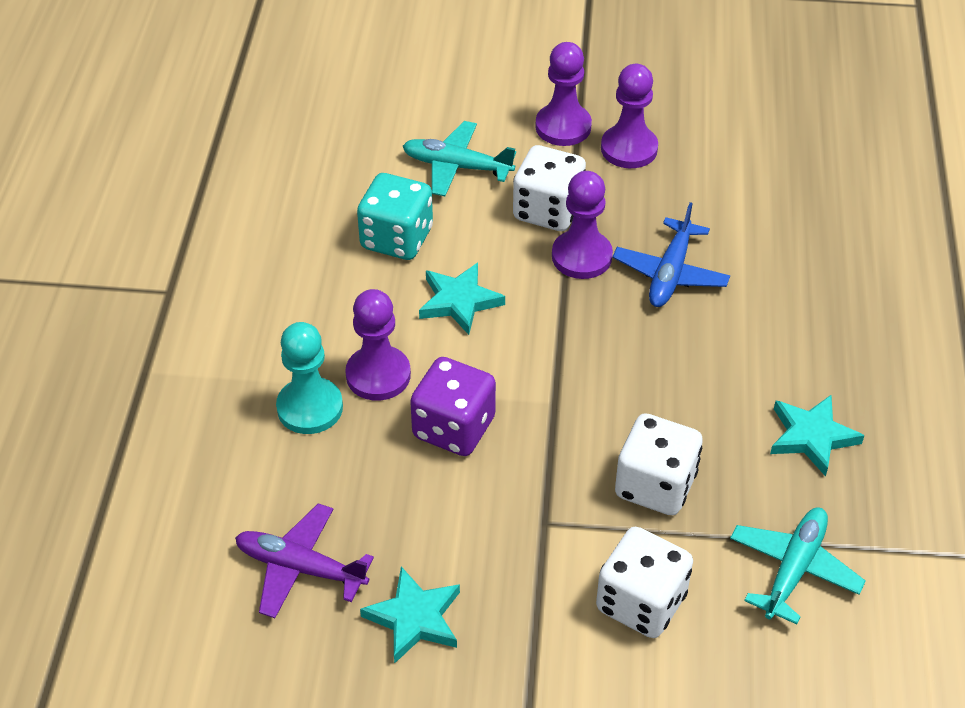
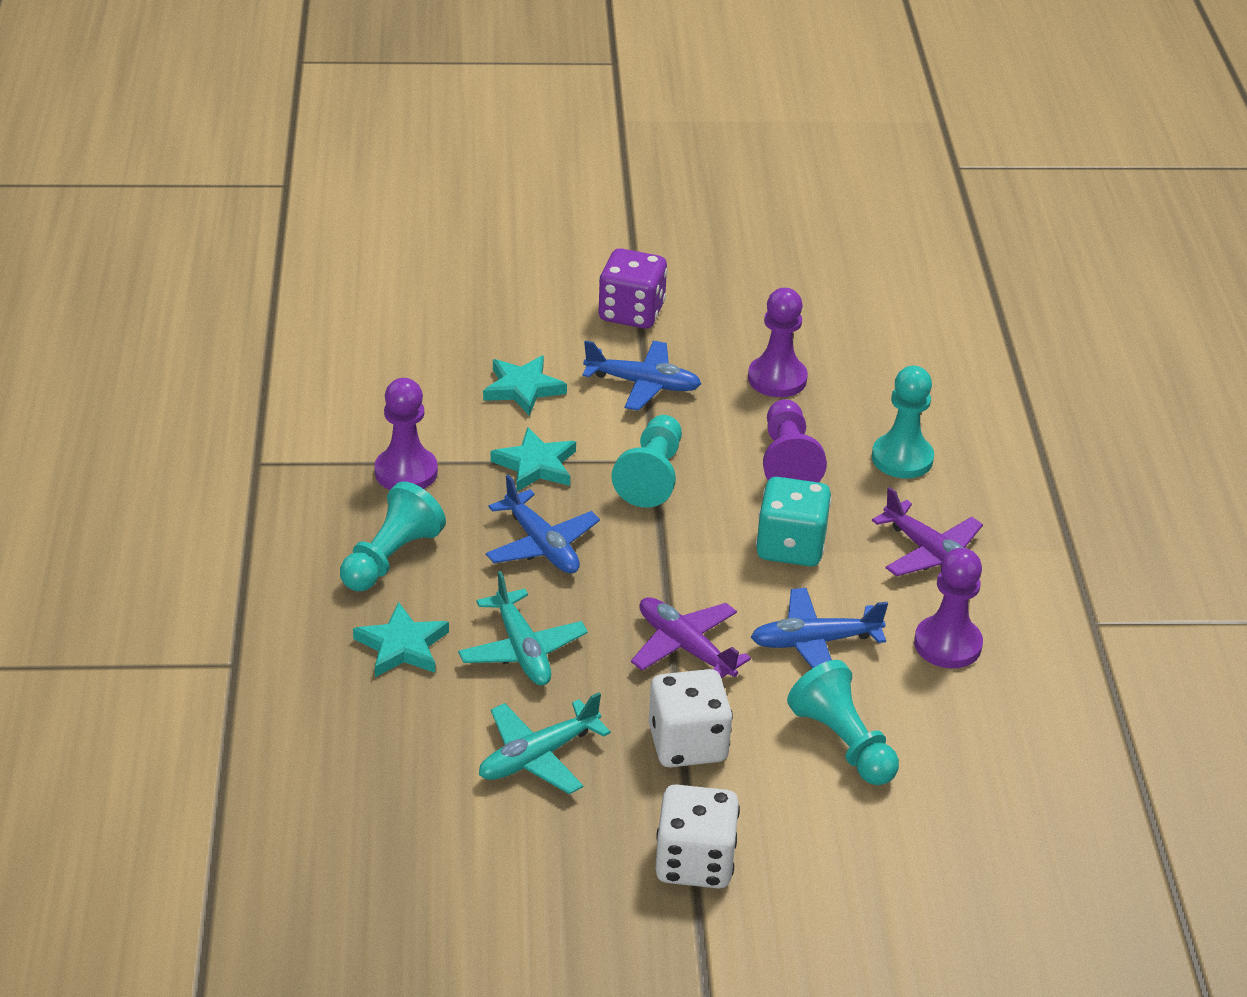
blue plane: 1 -> 3
purple plane: 1 -> 2
turquoise pawn: 1 -> 4
white dice: 3 -> 2

